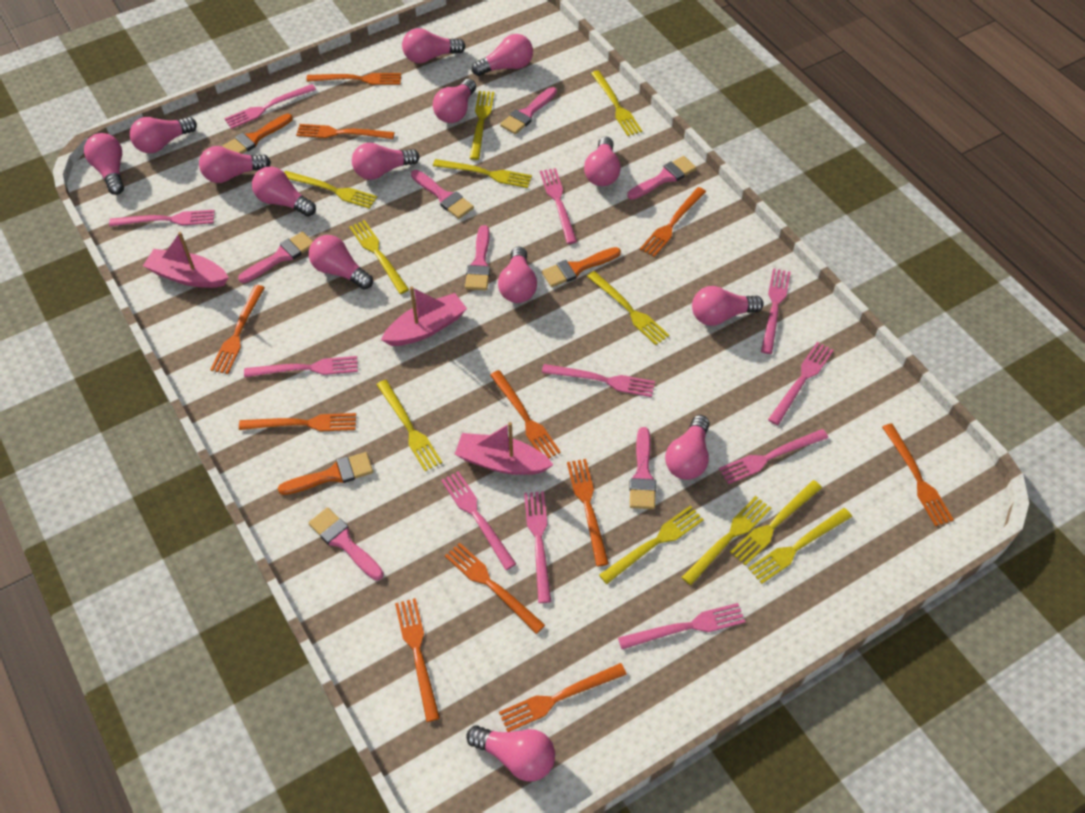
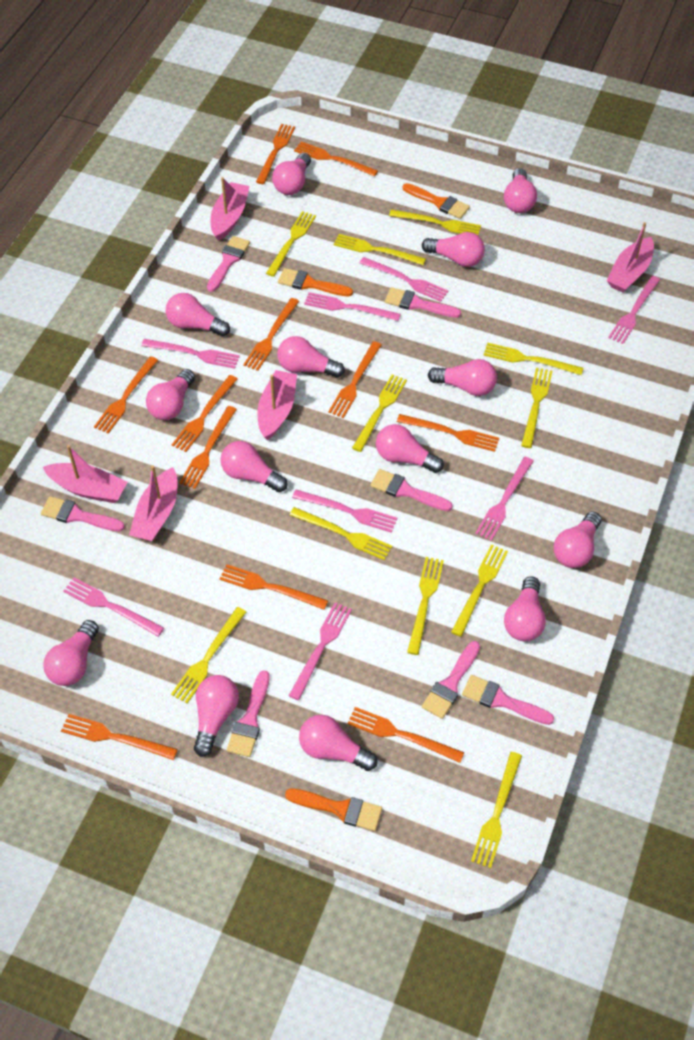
pink boat: 3 -> 5
pink fork: 11 -> 8

